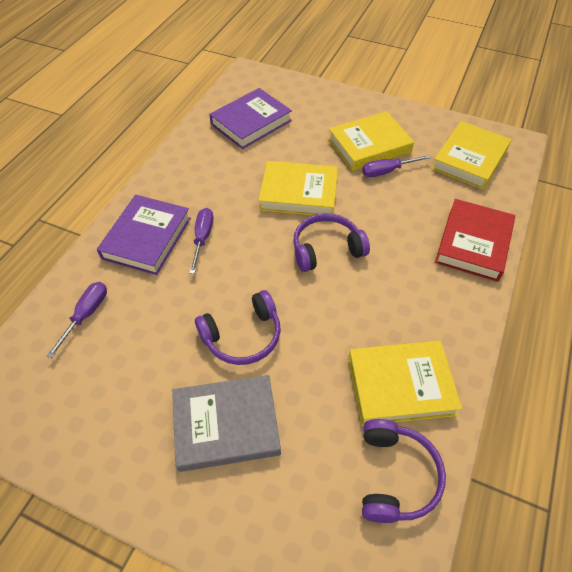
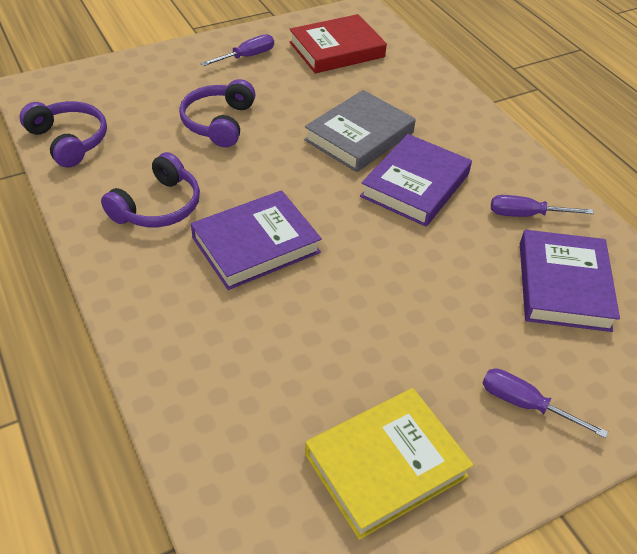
purple book: 2 -> 3
yellow book: 4 -> 1

